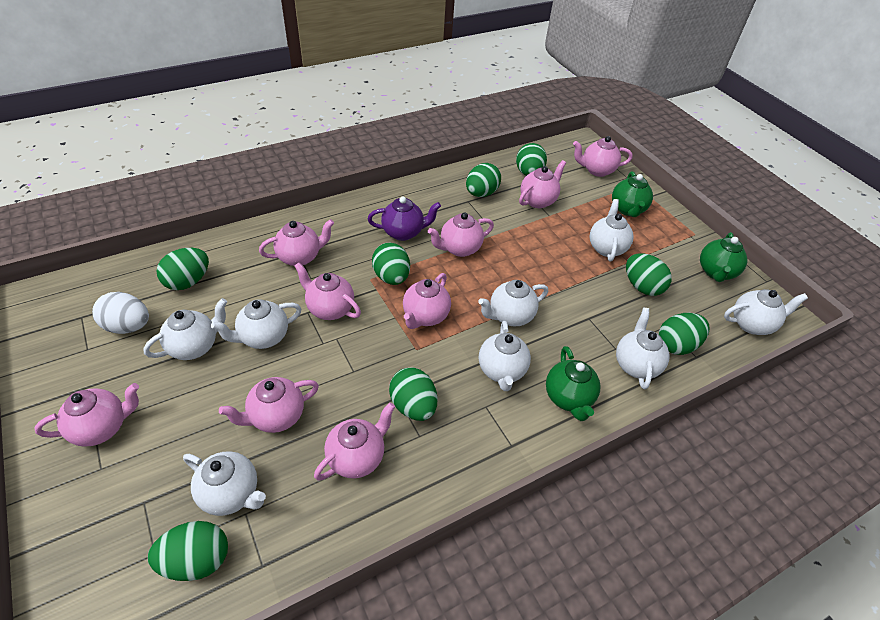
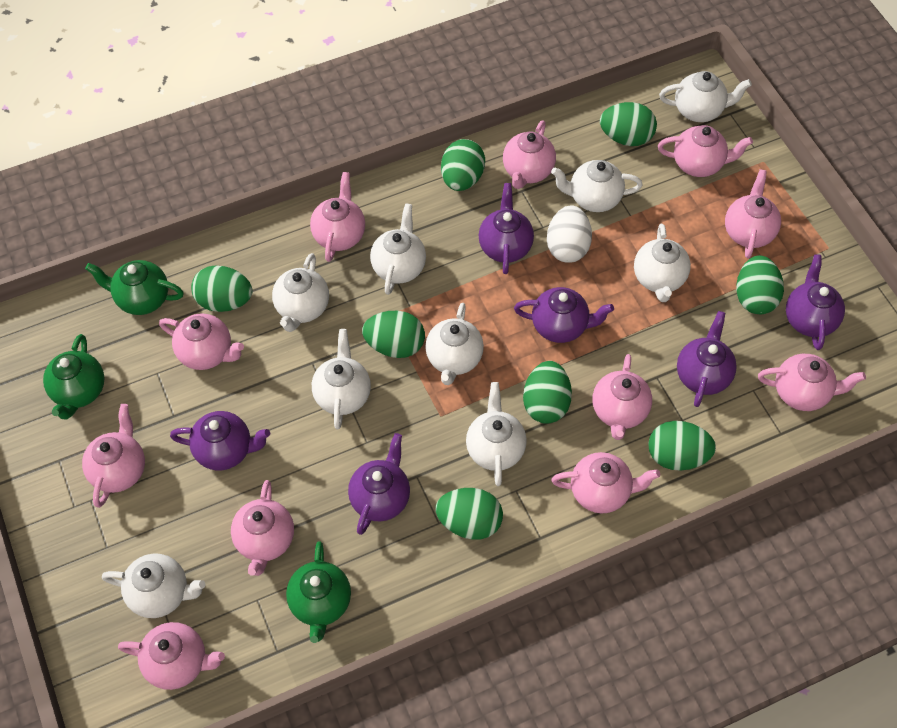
pink teapot: 9 -> 11
purple teapot: 1 -> 6
white teapot: 8 -> 9

